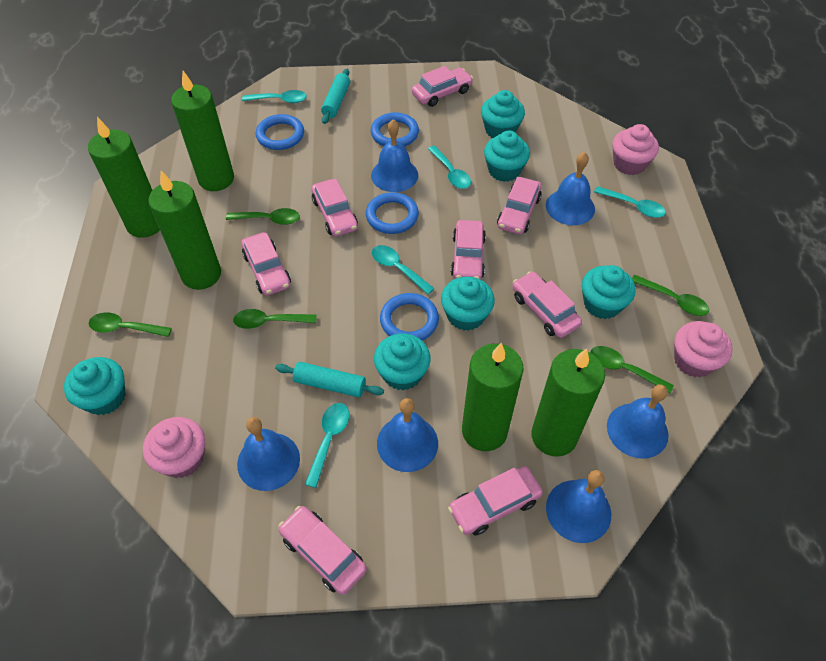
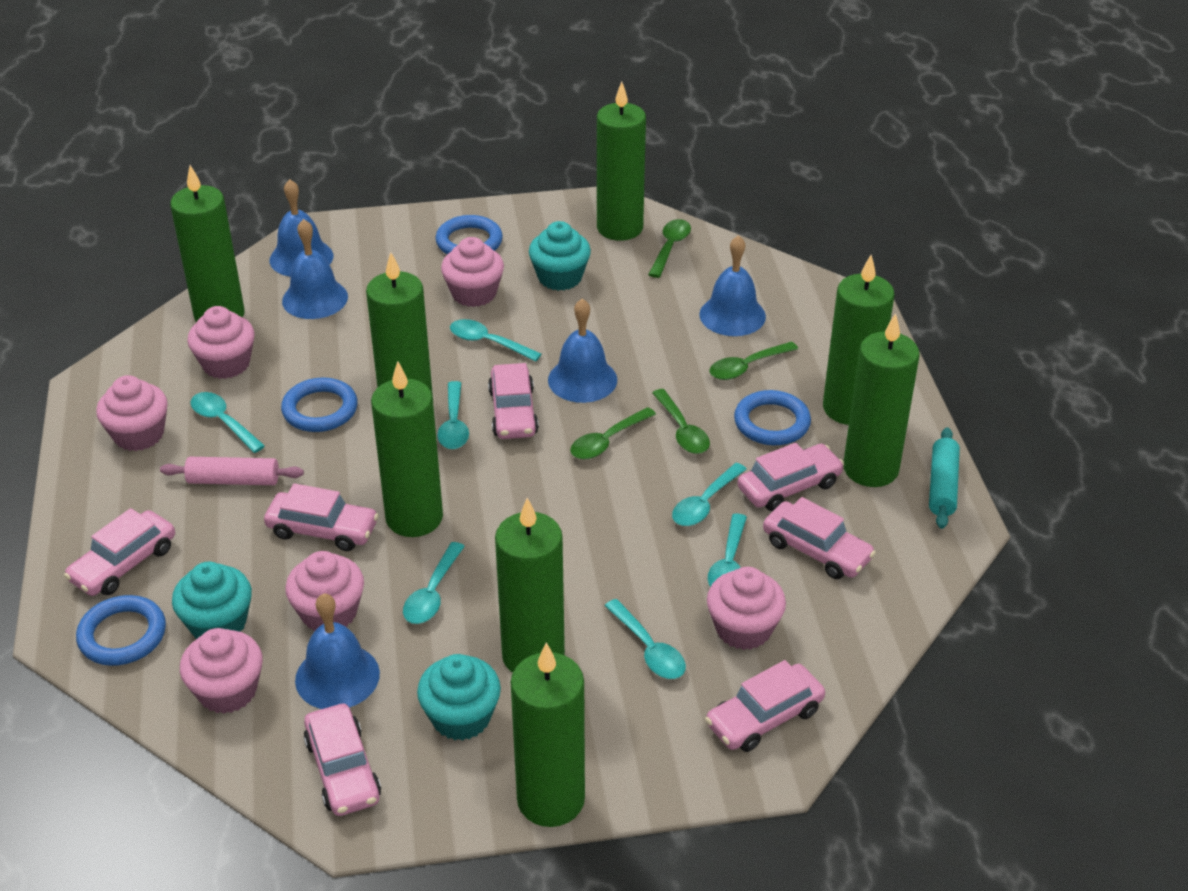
blue bell: 6 -> 5
green candle: 5 -> 8
green spoon: 5 -> 4
pink car: 8 -> 7
pink cupcake: 3 -> 6
pink rolling pin: 0 -> 1
turquoise cupcake: 6 -> 3
turquoise rolling pin: 2 -> 1
turquoise spoon: 5 -> 7

